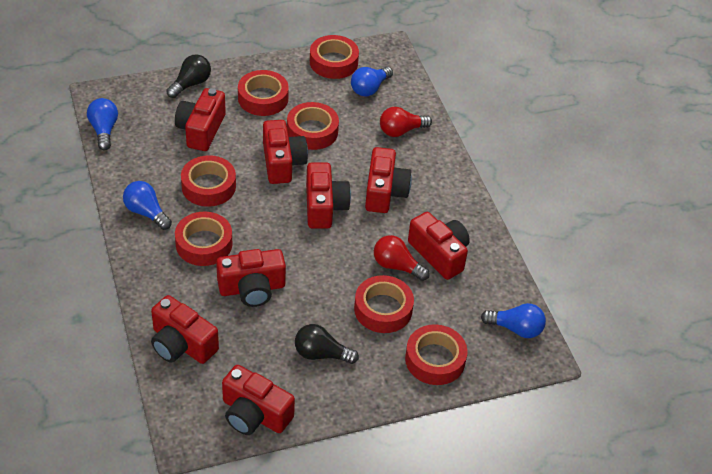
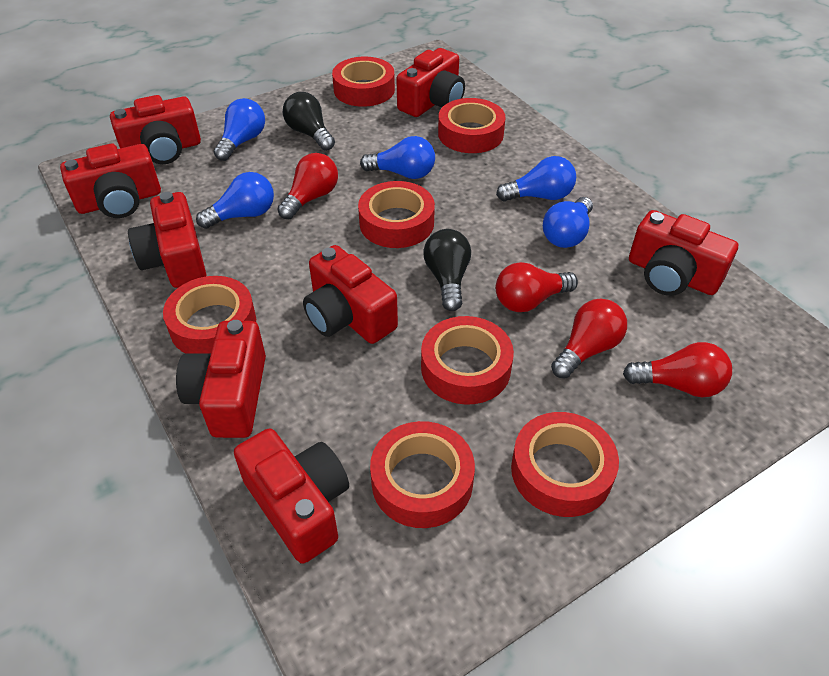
blue light bulb: 4 -> 5
red light bulb: 2 -> 4

